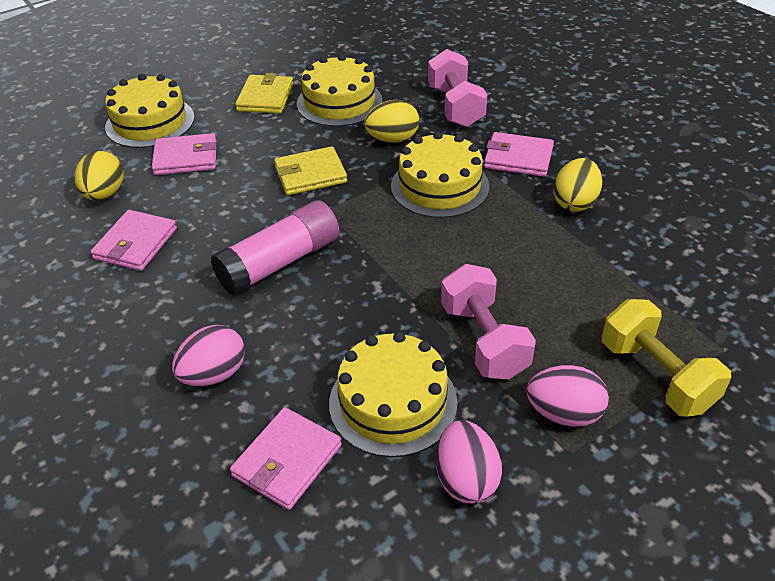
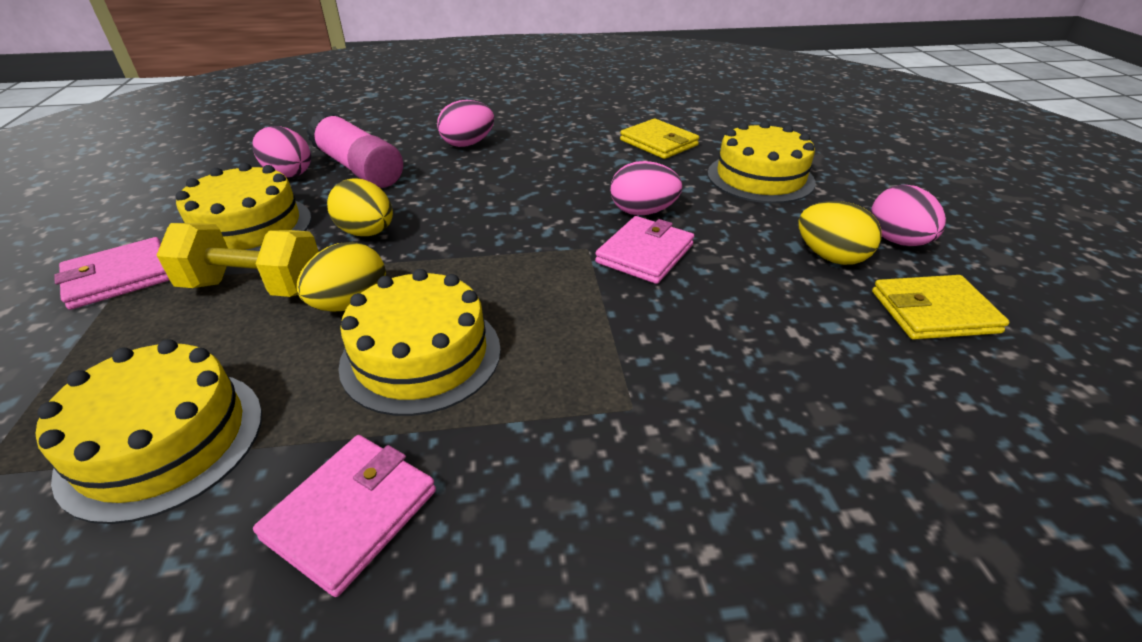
pink dumbbell: 2 -> 0
pink egg: 3 -> 4
pink wallet: 4 -> 3

